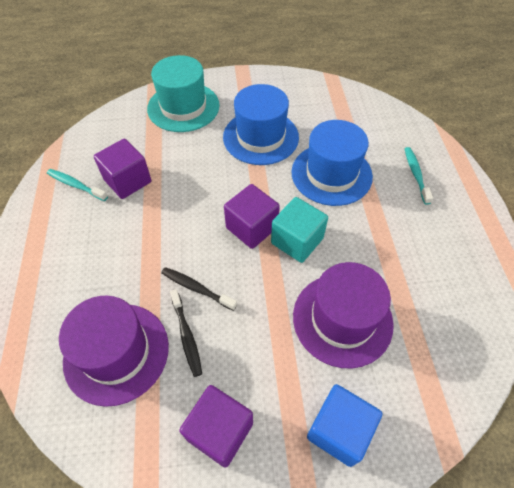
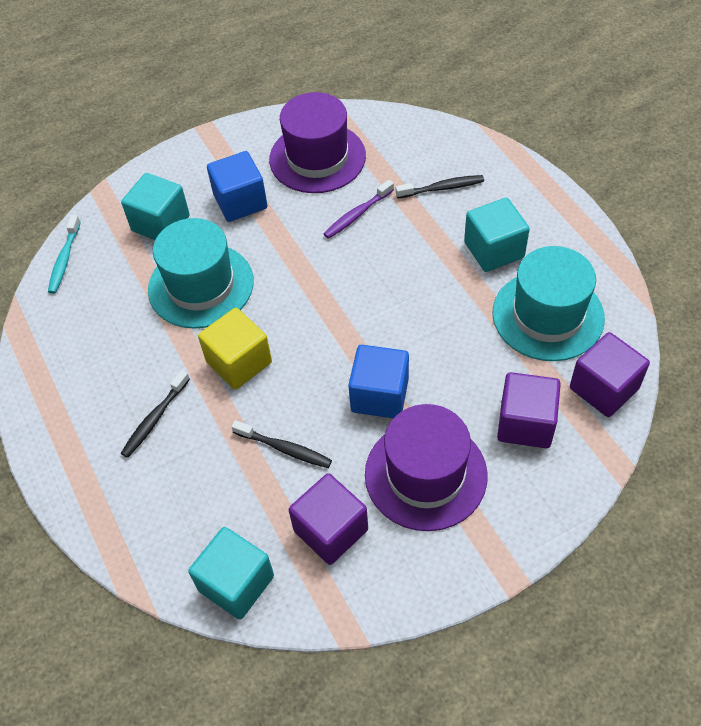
black toothbrush: 2 -> 3
blue cube: 1 -> 2
blue hat: 2 -> 0
purple toothbrush: 0 -> 1
turquoise cube: 1 -> 3
turquoise hat: 1 -> 2
turquoise toothbrush: 2 -> 1
yellow cube: 0 -> 1

